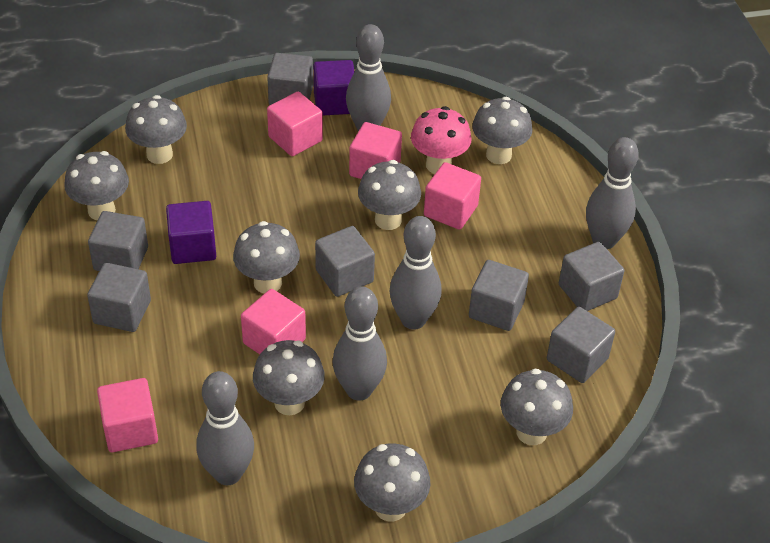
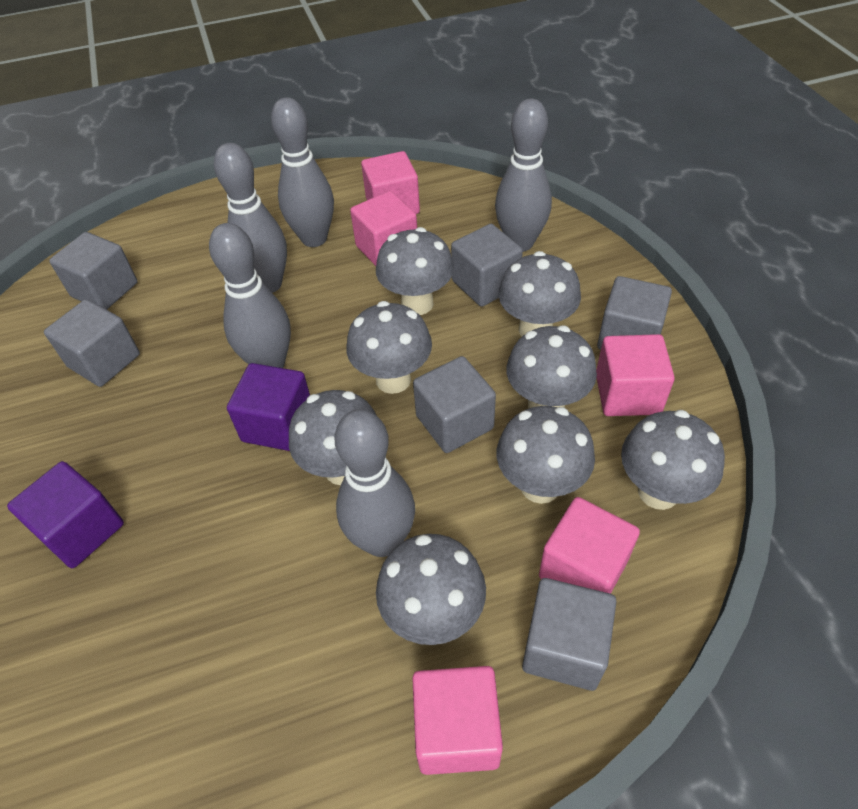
grey cube: 7 -> 6
pink mushroom: 1 -> 0

